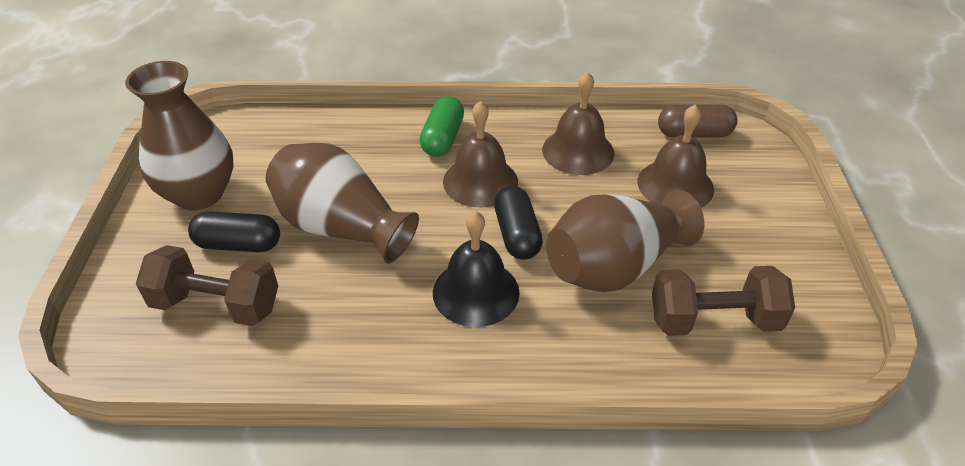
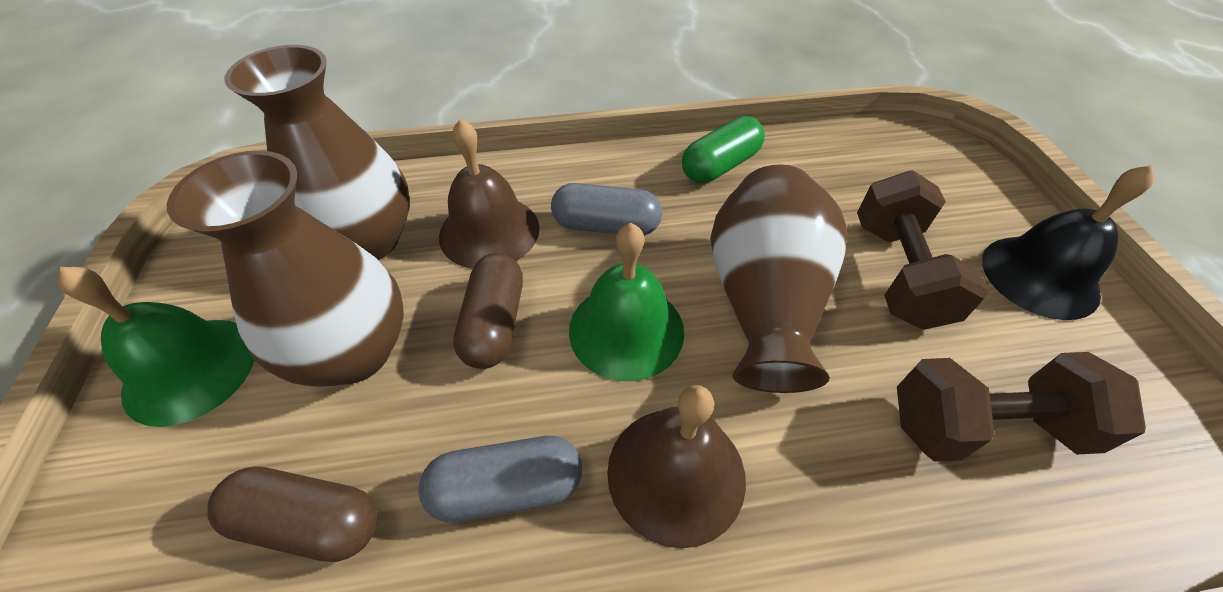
black capsule: 2 -> 0
brown bell: 3 -> 2
brown capsule: 1 -> 2
green bell: 0 -> 2
grey capsule: 0 -> 2

